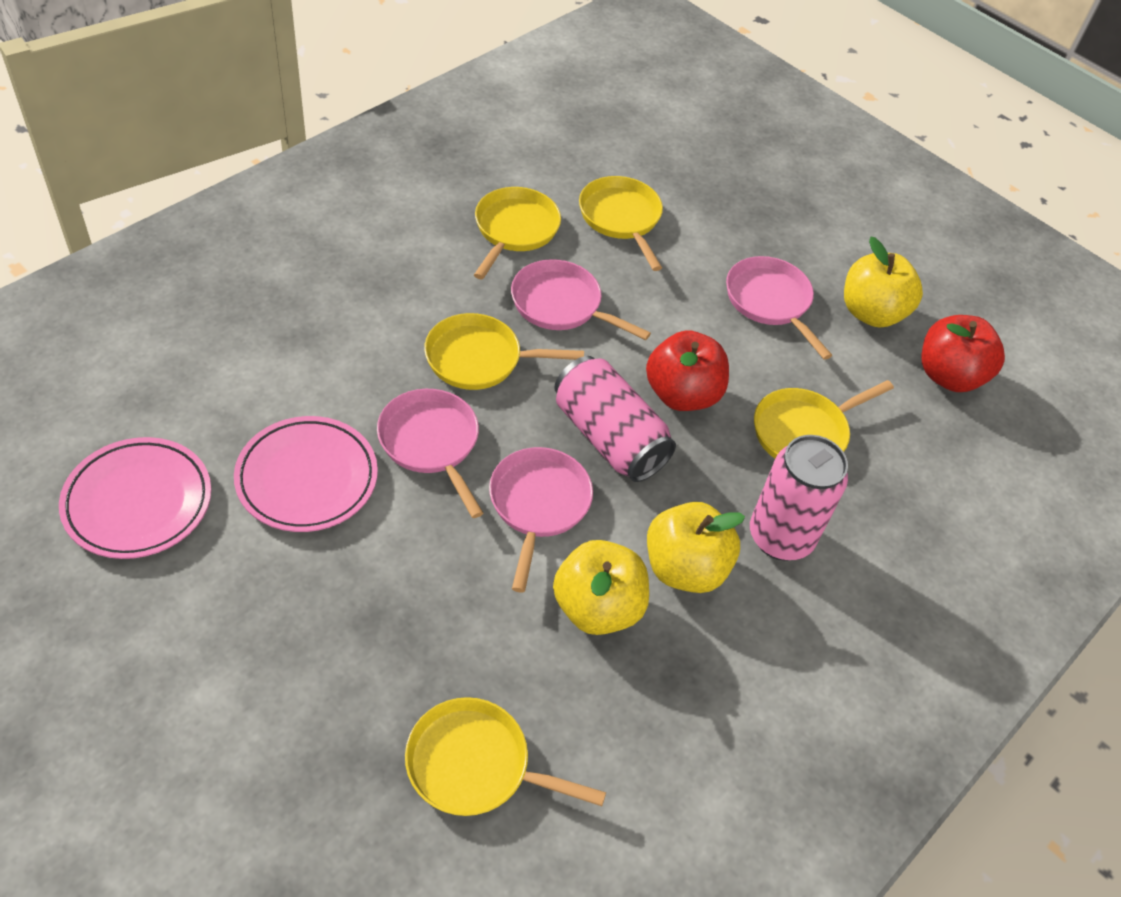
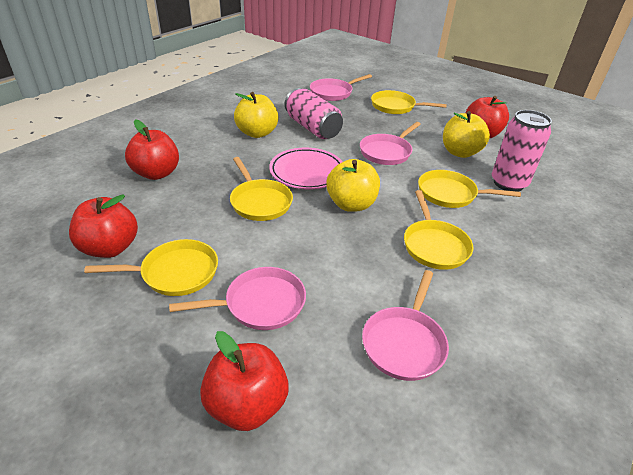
pink plate: 2 -> 1
red apple: 2 -> 4

